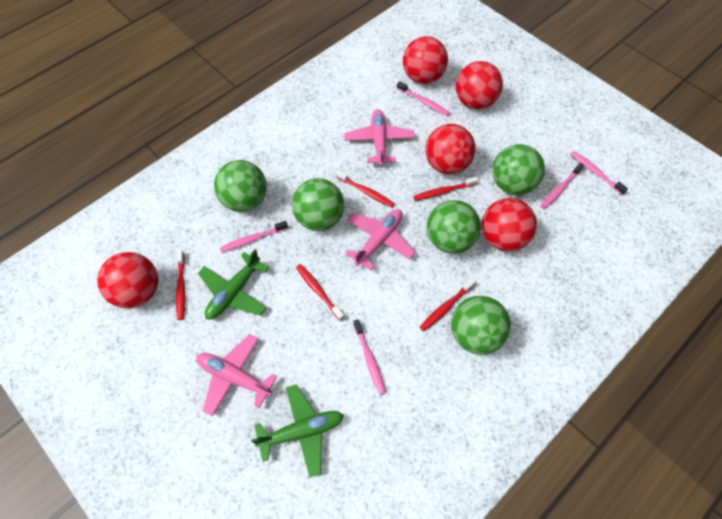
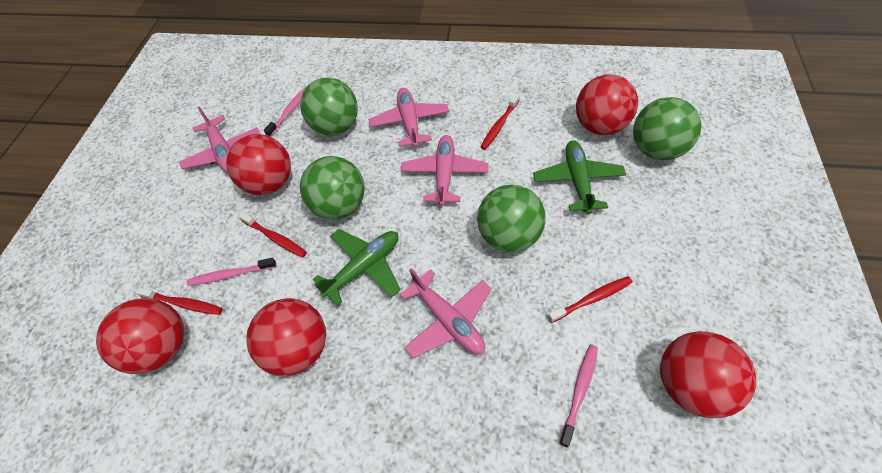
green ball: 5 -> 4
pink plane: 3 -> 4
pink toothbrush: 5 -> 3
red toothbrush: 5 -> 4

